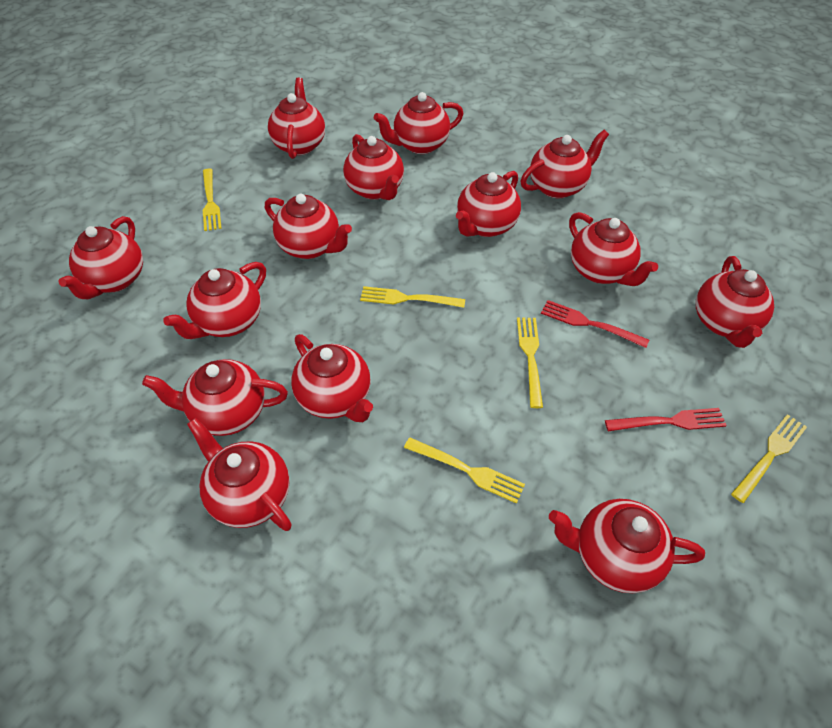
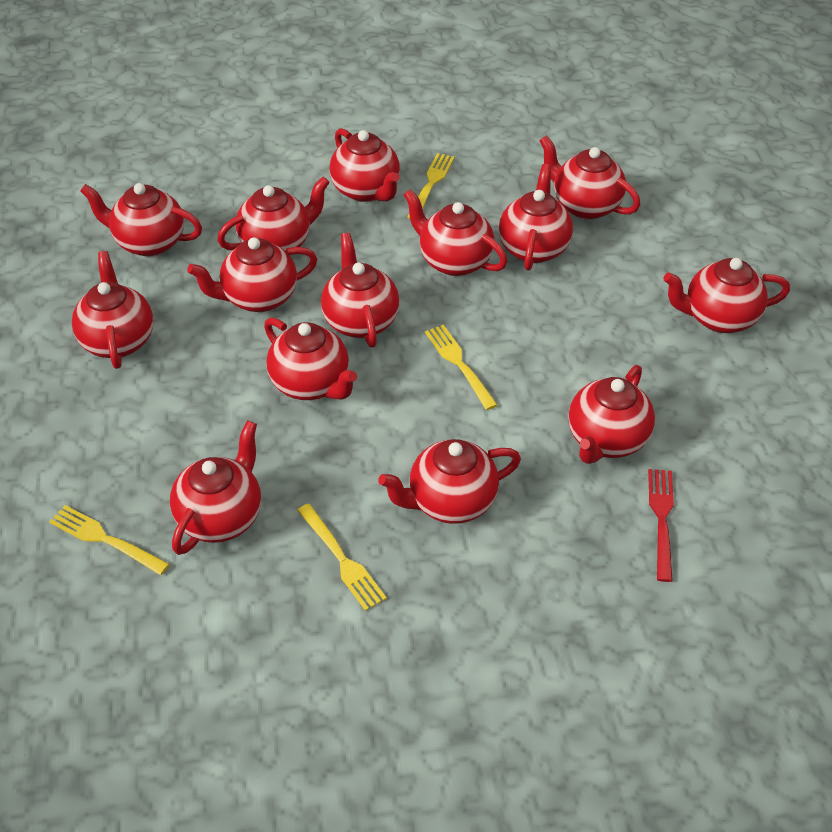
red fork: 2 -> 1
yellow fork: 5 -> 4

